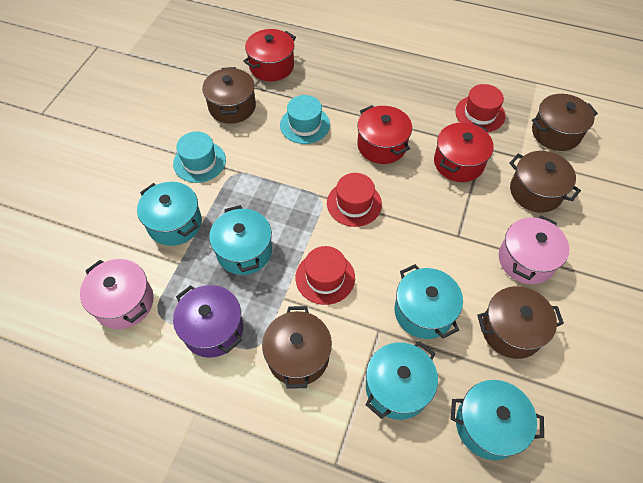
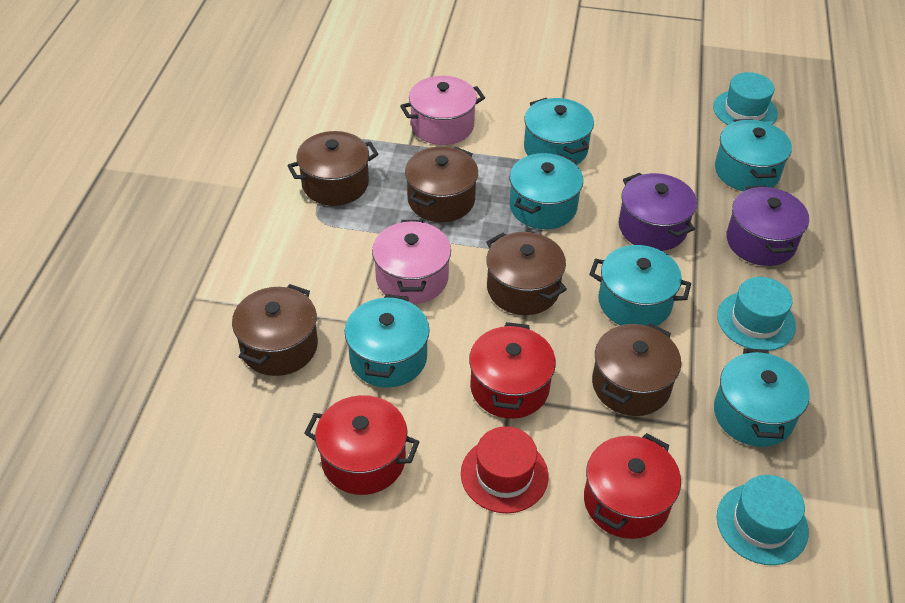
purple pot: 1 -> 2
red hat: 3 -> 1
turquoise hat: 2 -> 3
turquoise pot: 5 -> 6

